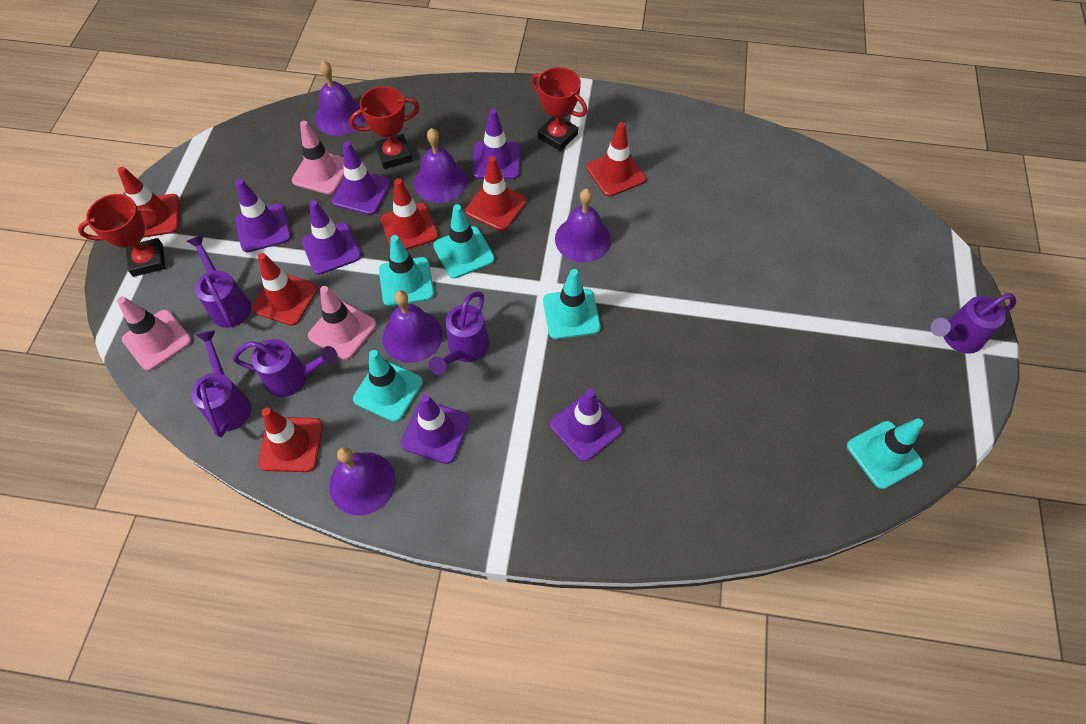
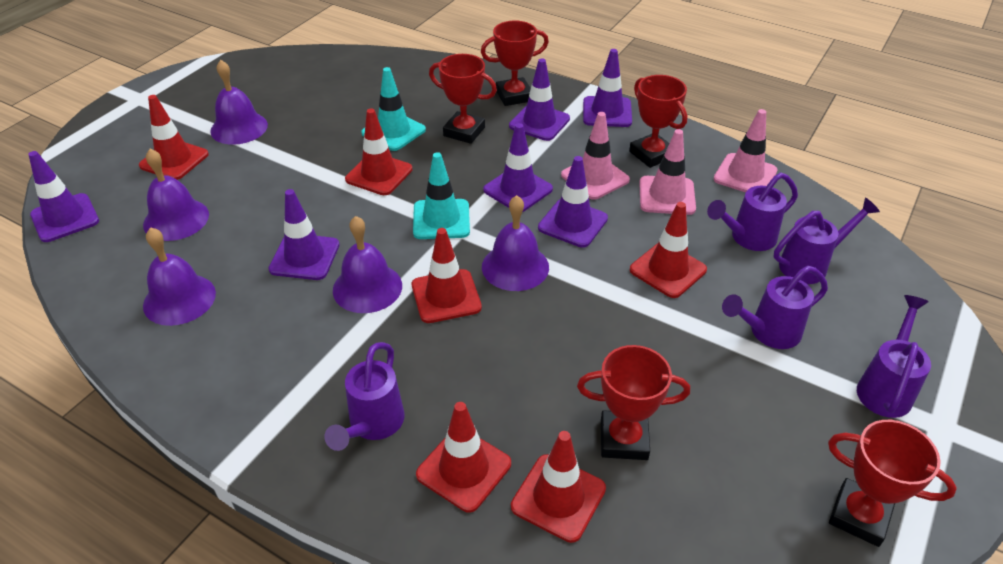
red trophy: 3 -> 5
turquoise traffic cone: 5 -> 2

